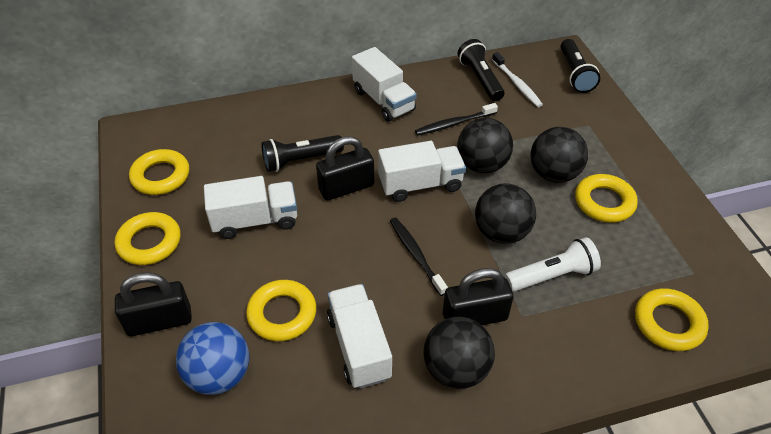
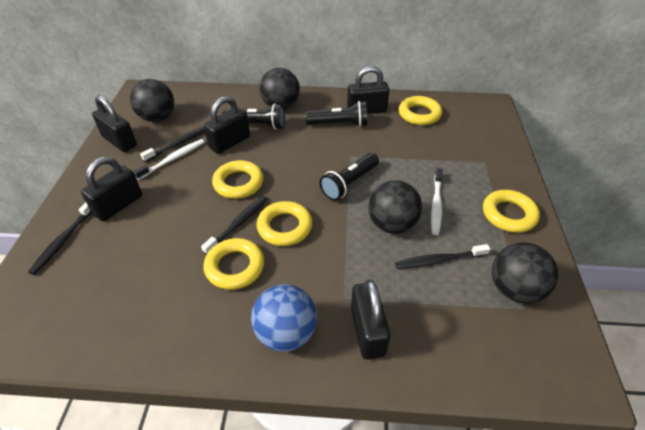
black padlock: 3 -> 5
black toothbrush: 2 -> 4
white flashlight: 1 -> 0
white toothbrush: 1 -> 2
white truck: 4 -> 0

